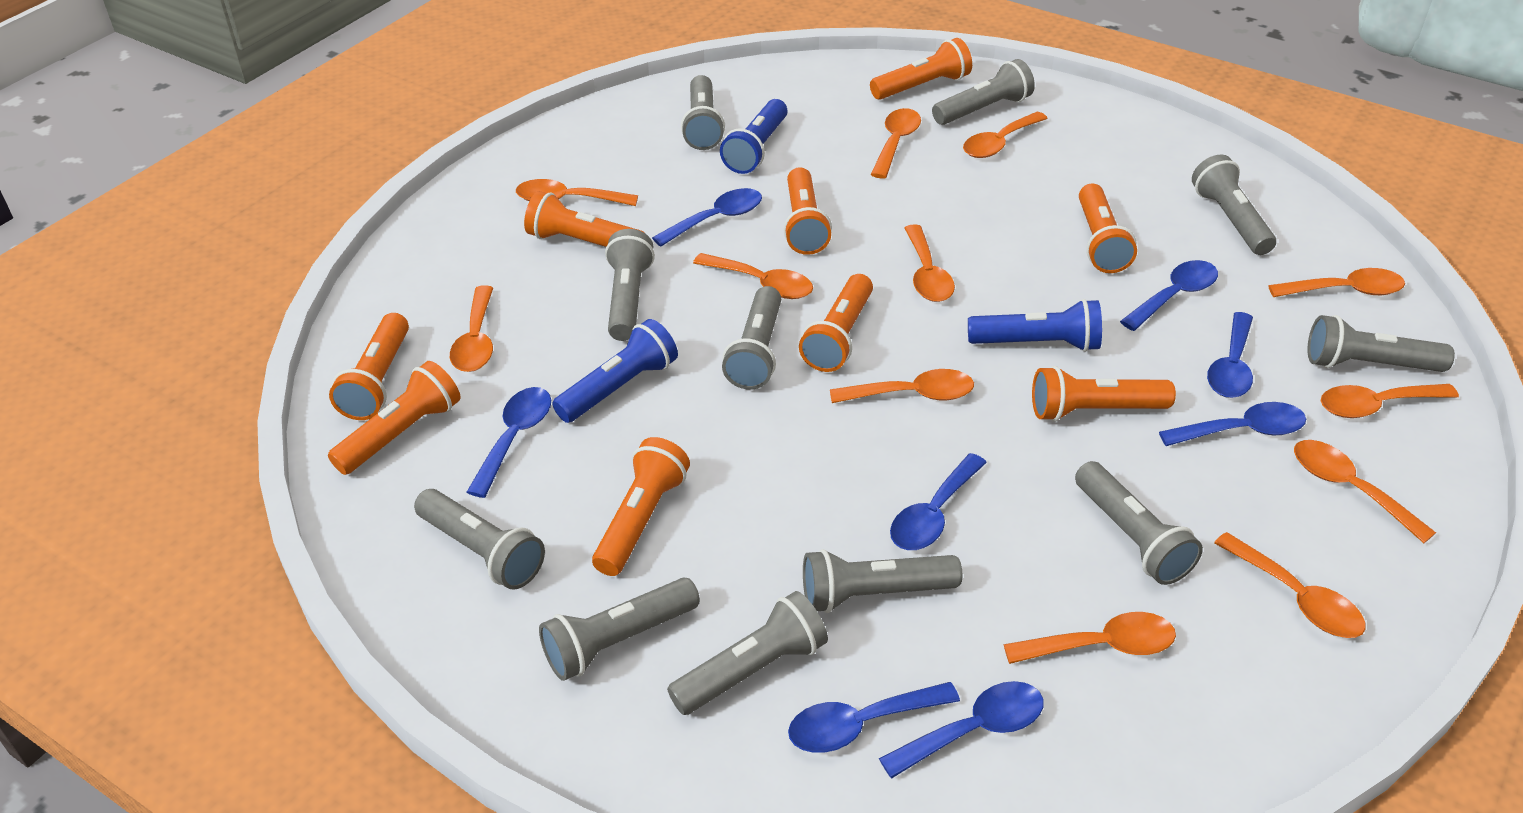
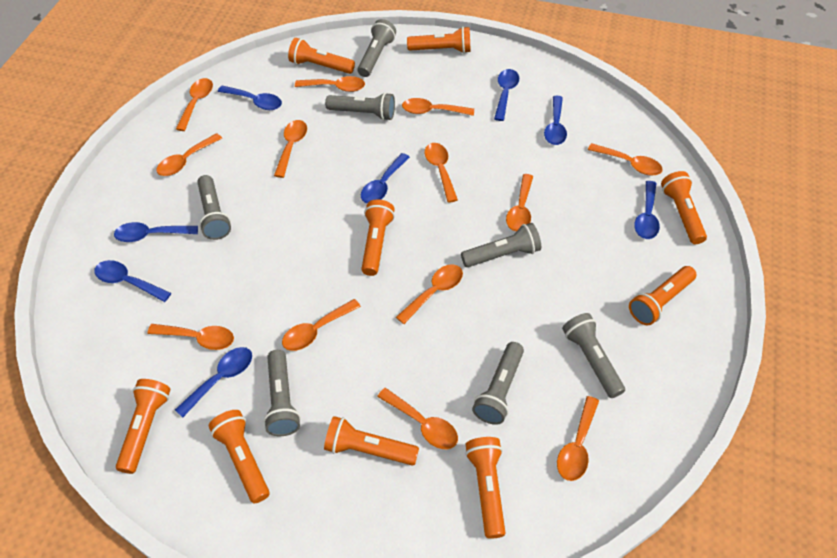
blue flashlight: 3 -> 0
grey flashlight: 11 -> 7
orange spoon: 12 -> 13

